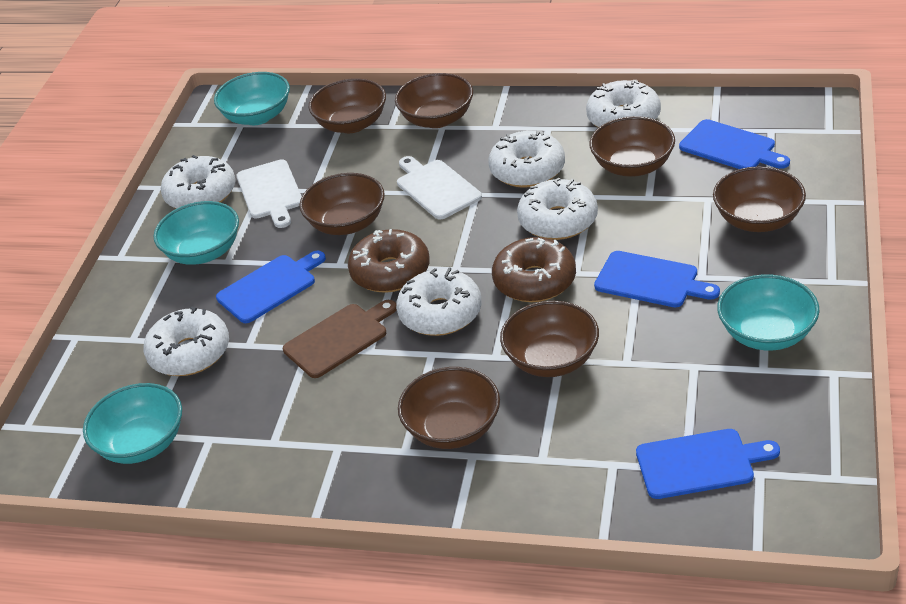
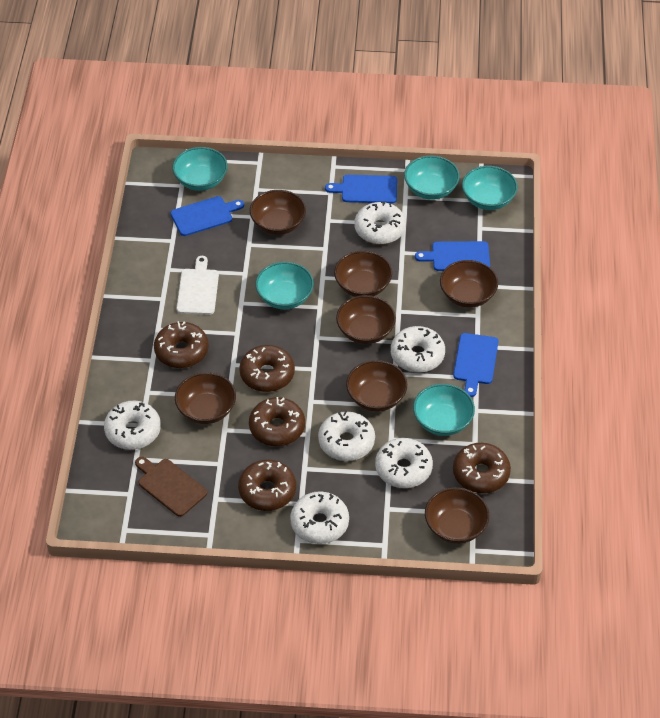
brown donut: 2 -> 5
turquoise bowl: 4 -> 5
white cutting board: 2 -> 1

